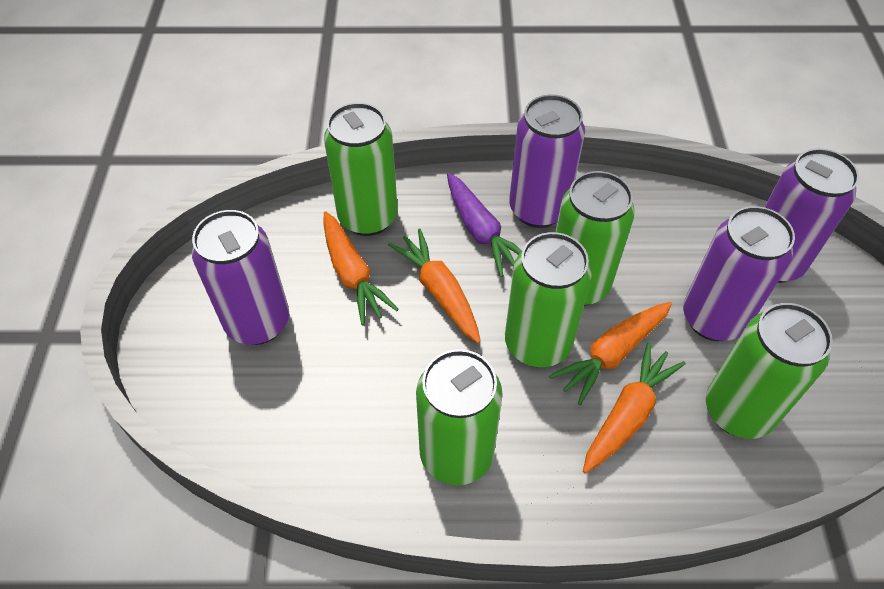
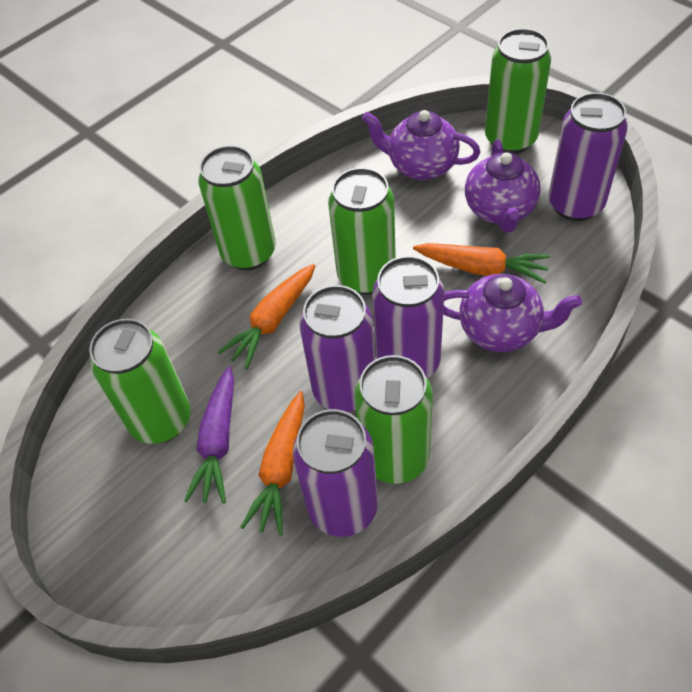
orange carrot: 4 -> 3
purple teapot: 0 -> 3

